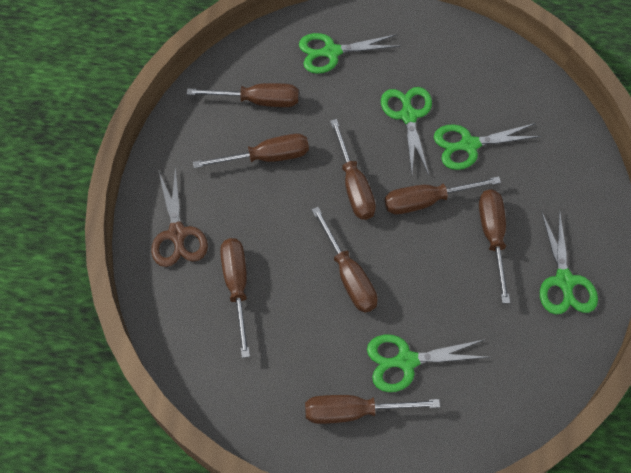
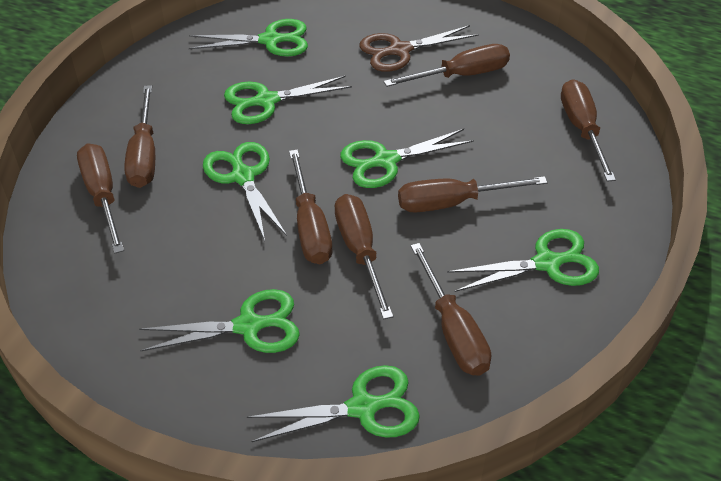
green scissors: 5 -> 7

